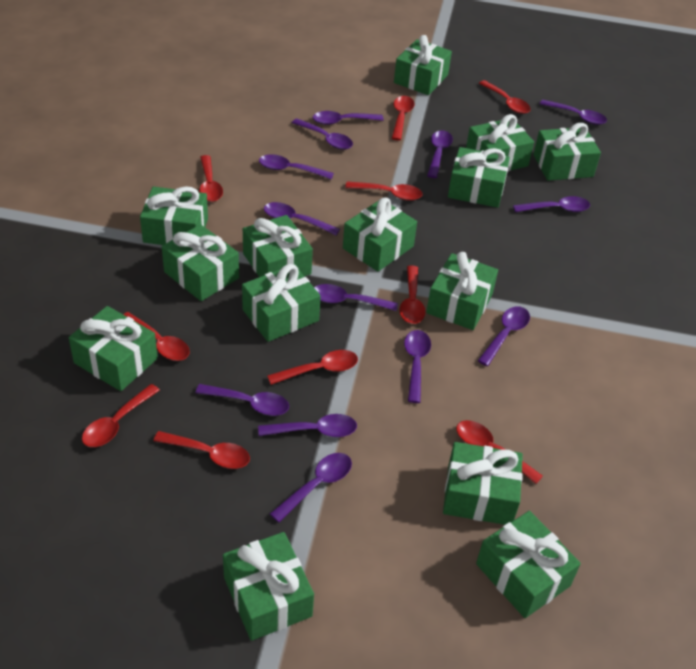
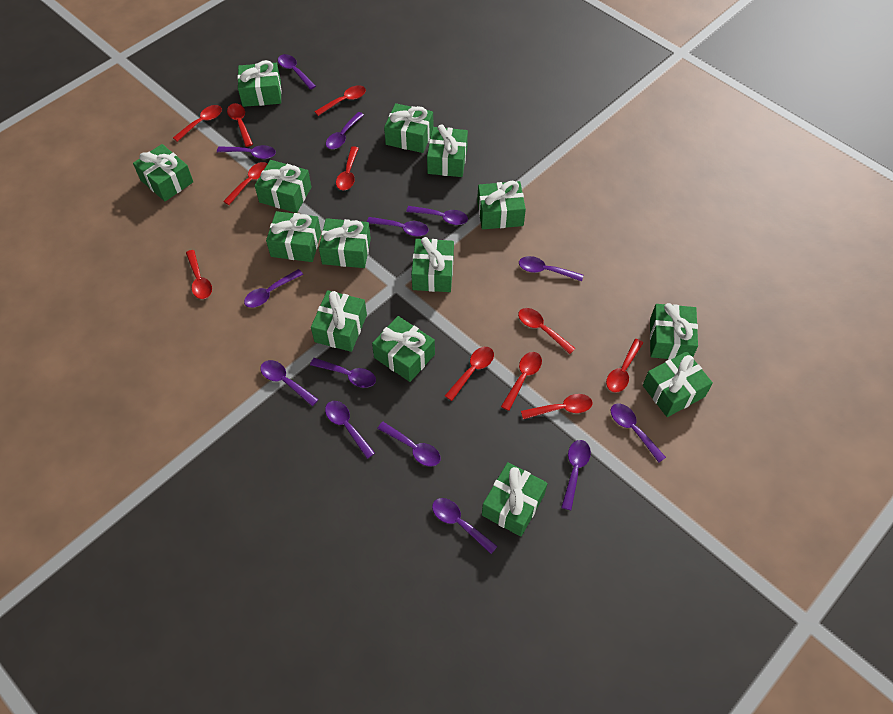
purple spoon: 13 -> 14
red spoon: 10 -> 11

